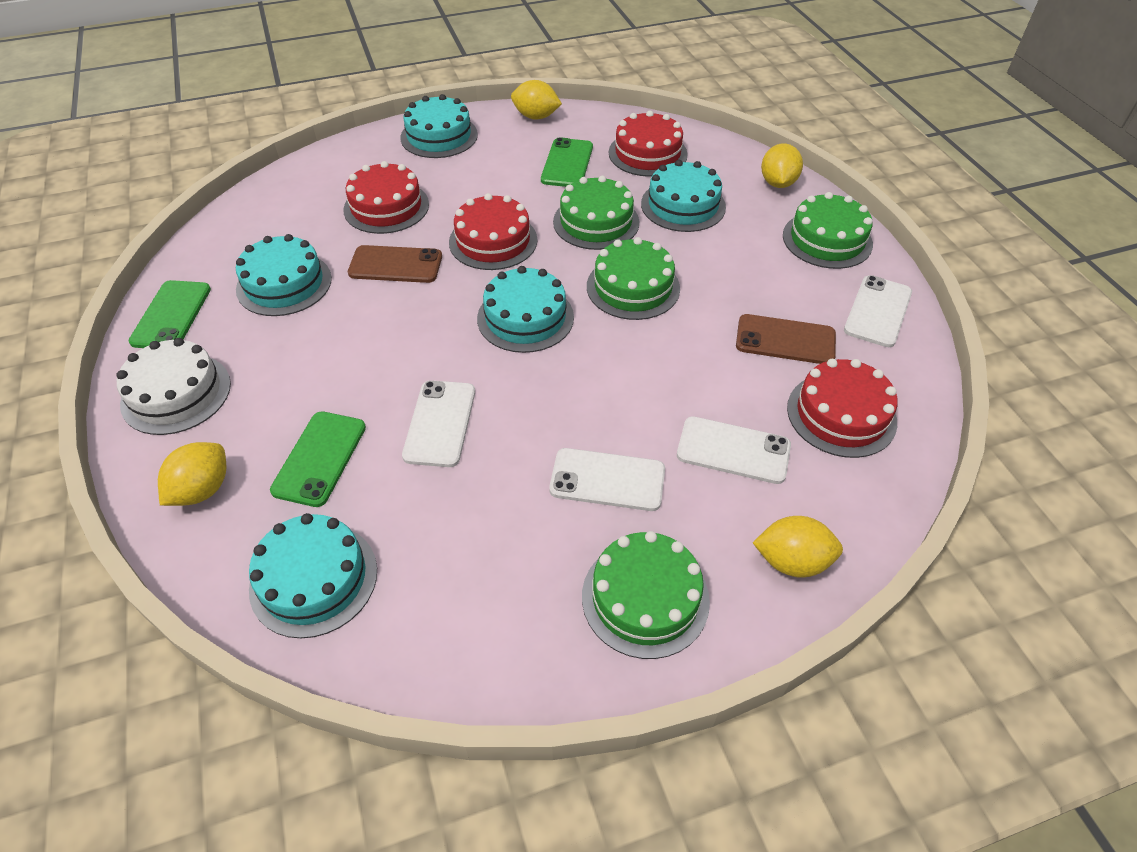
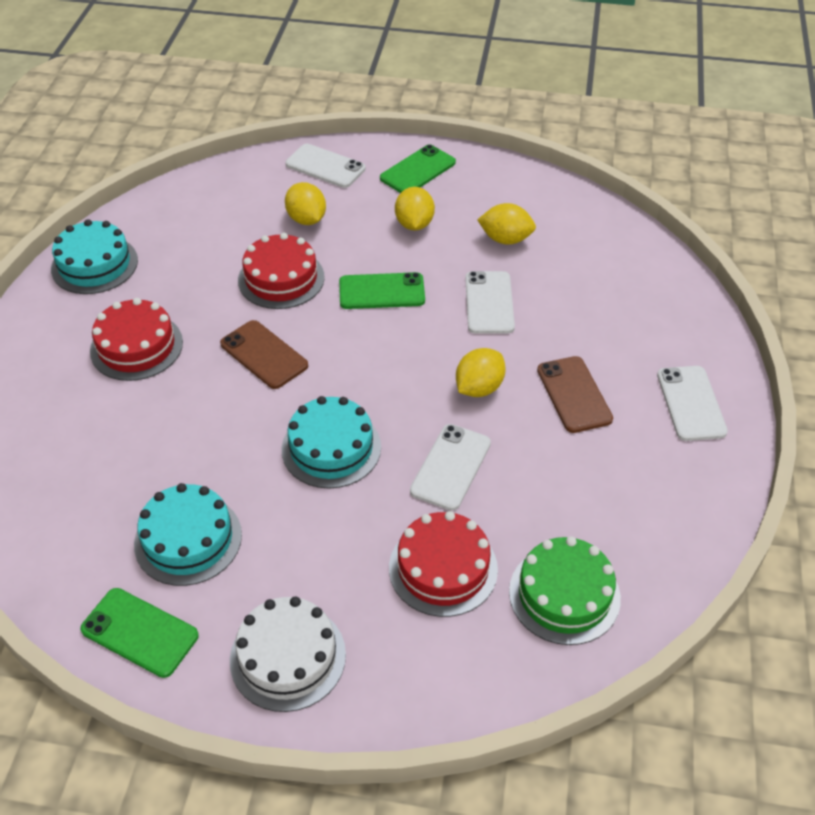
green cake: 4 -> 1
red cake: 4 -> 3
turquoise cake: 5 -> 3

